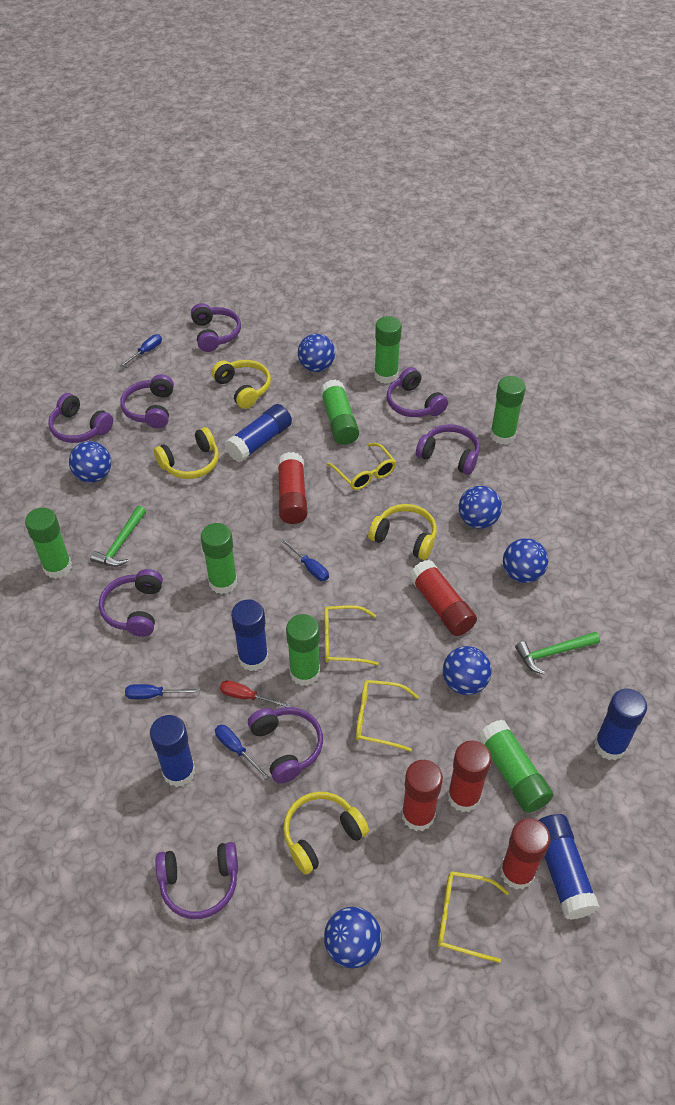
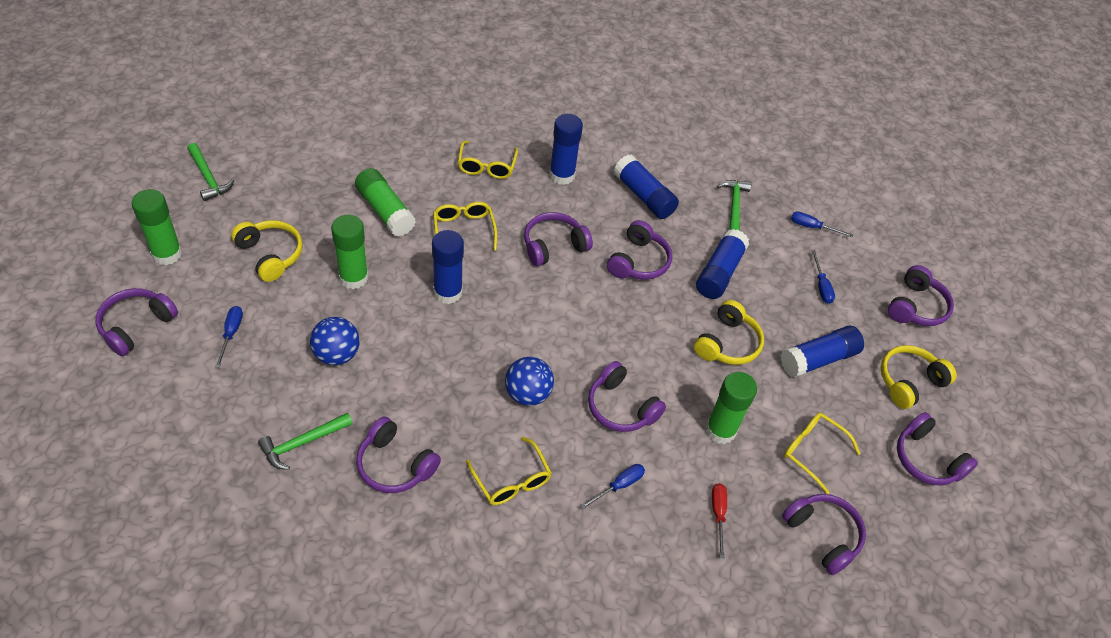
blue ball: 6 -> 2
green glue stick: 7 -> 4
green hammer: 2 -> 3
red glue stick: 5 -> 0
yellow headphones: 4 -> 3

